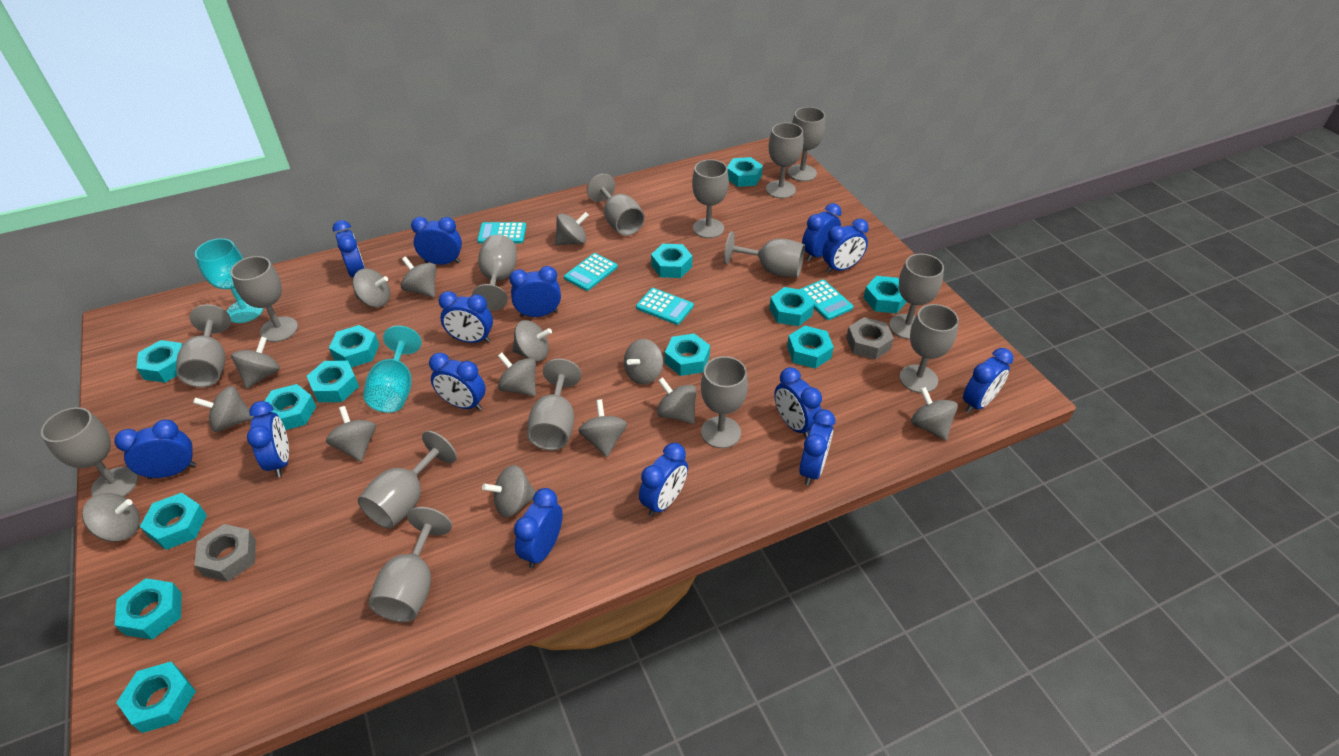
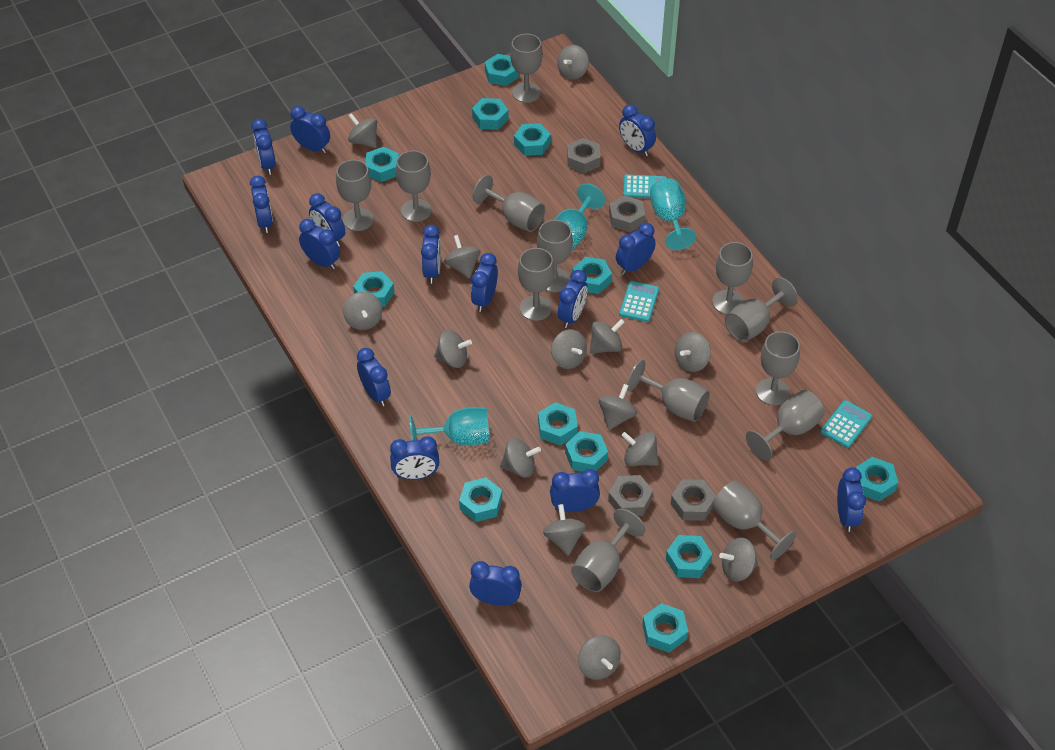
blue clock: 14 -> 15
grey goblet: 15 -> 13
grey nut: 2 -> 4
turquoise calculator: 4 -> 3
turquoise goblet: 2 -> 3
turquoise nut: 13 -> 12

